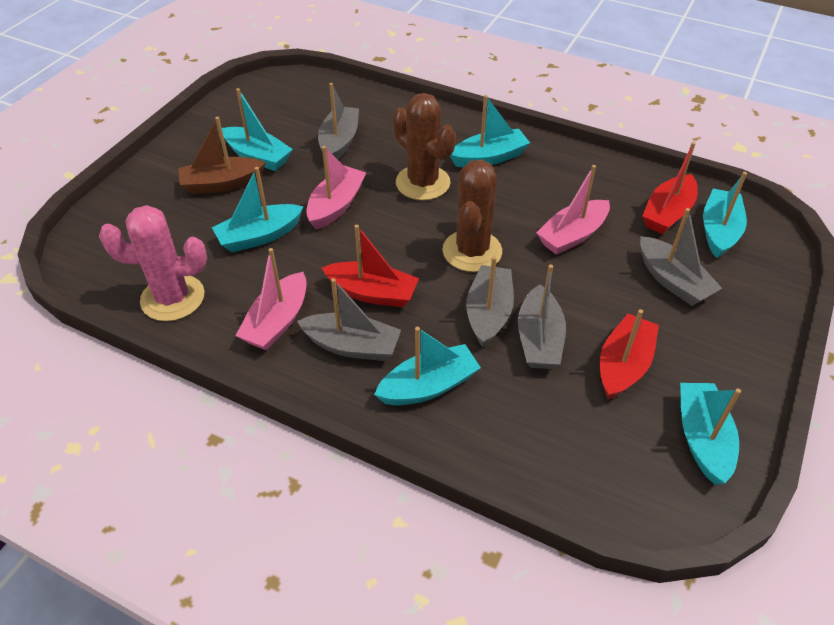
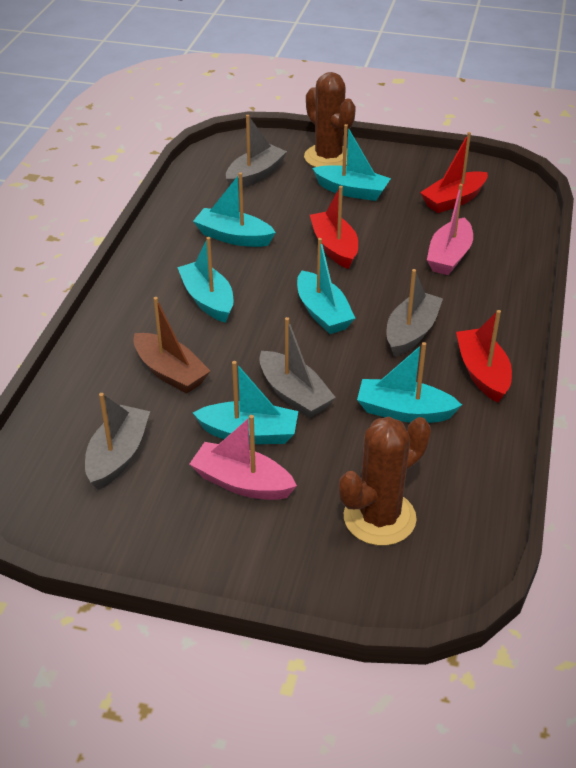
grey boat: 5 -> 4
pink boat: 3 -> 2
pink cactus: 1 -> 0

